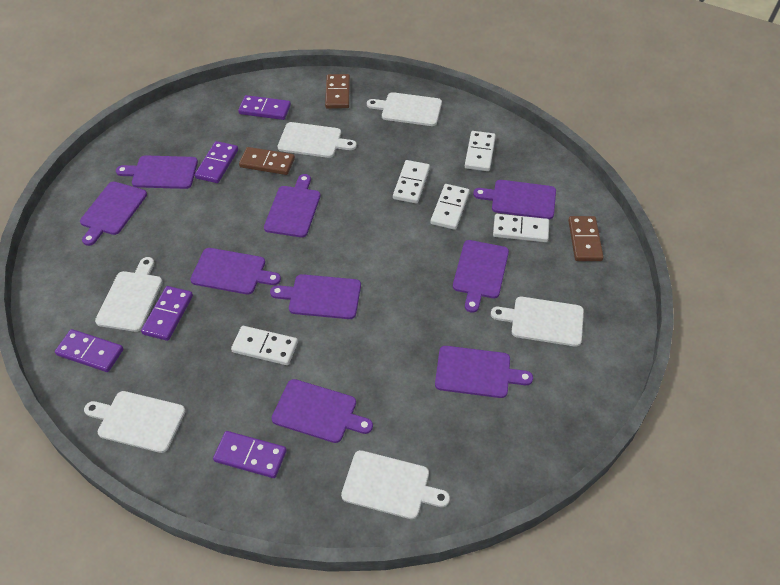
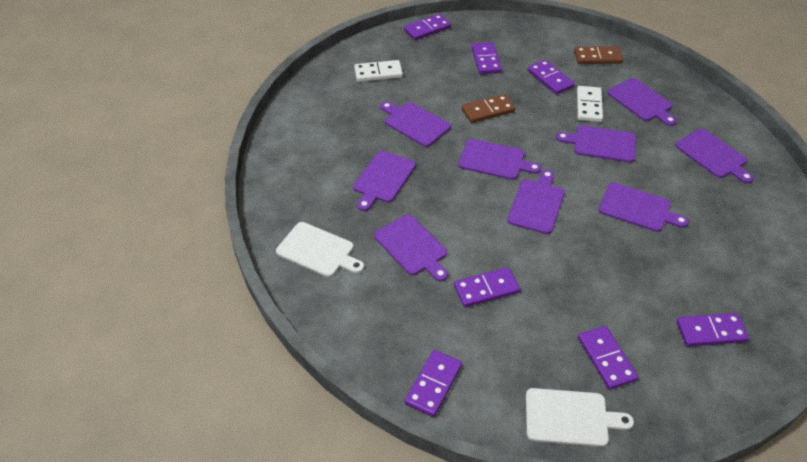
brown domino: 3 -> 2
purple domino: 5 -> 7
white cutting board: 6 -> 2
white domino: 5 -> 2

